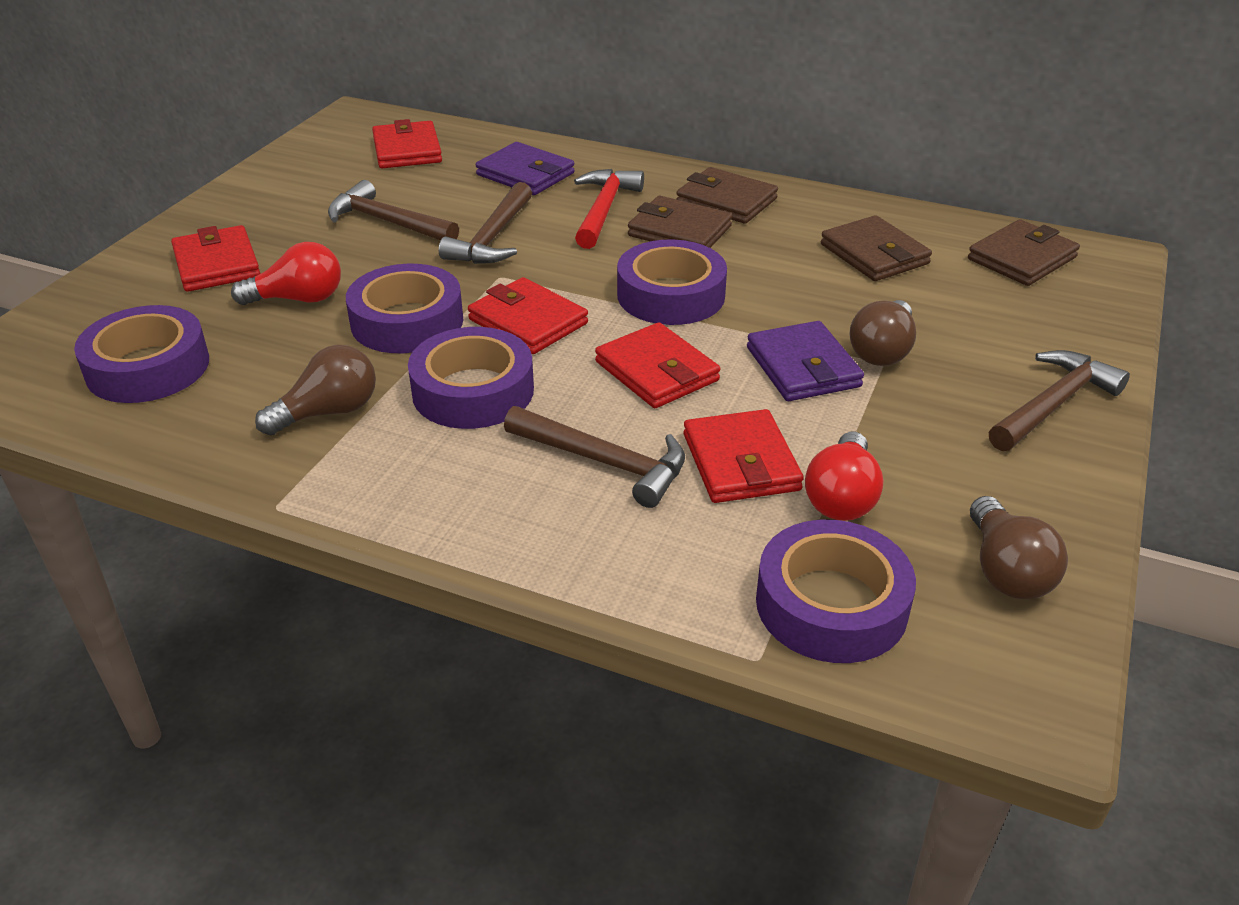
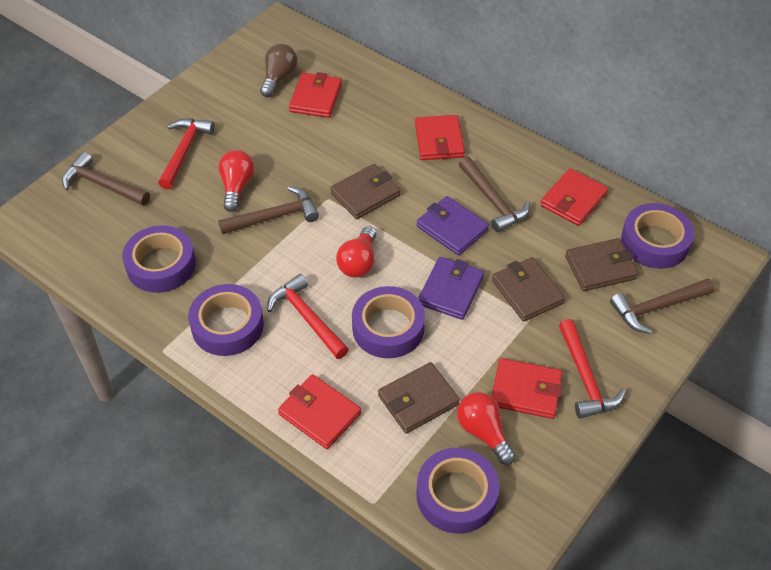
brown light bulb: 3 -> 1
red hammer: 1 -> 3
red light bulb: 2 -> 3

